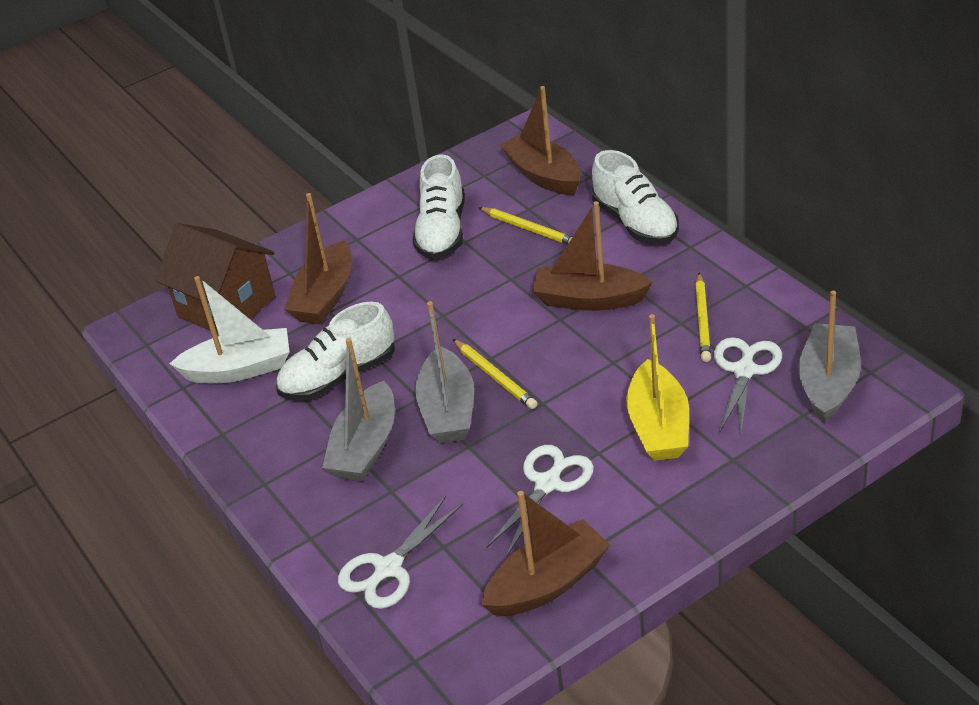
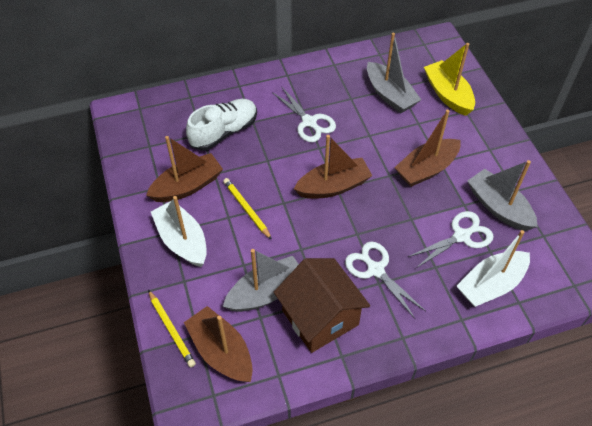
white boat: 1 -> 2
white shoe: 3 -> 1
yellow pencil: 3 -> 2

